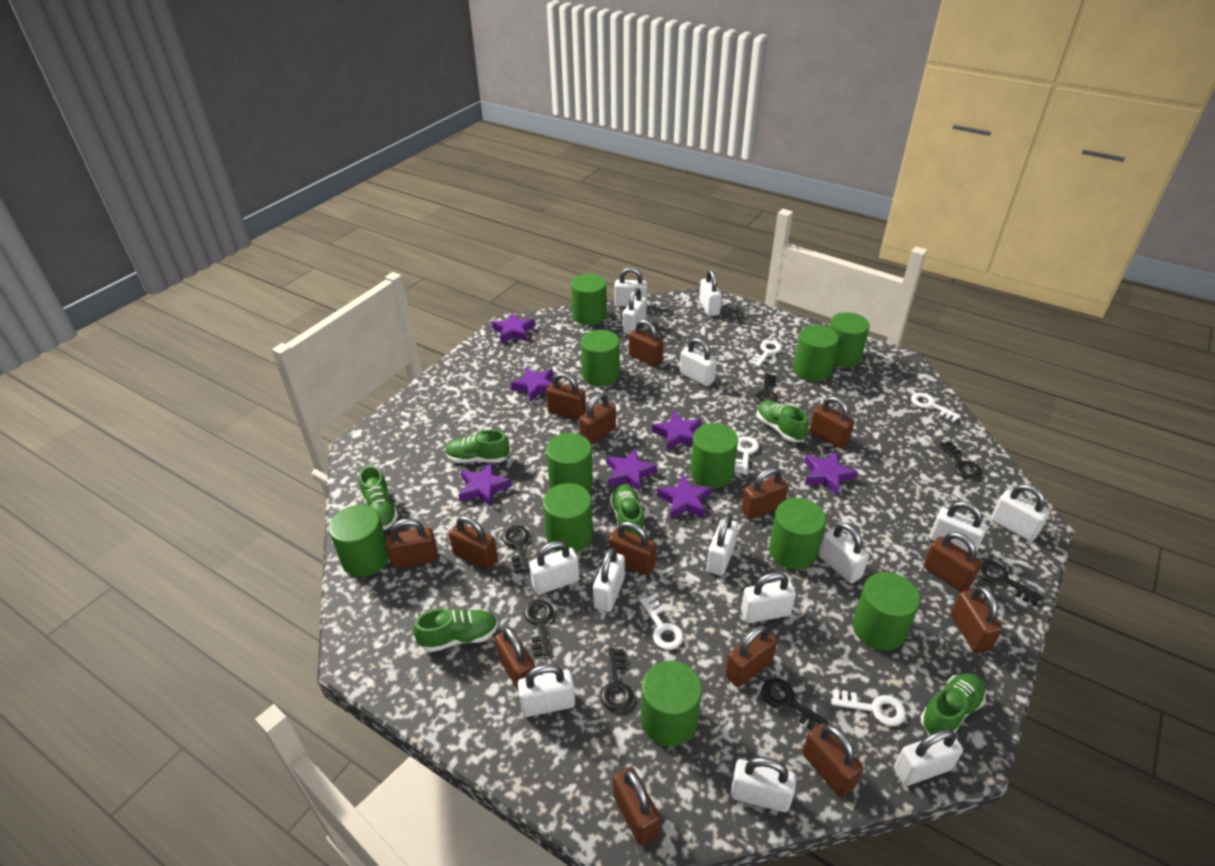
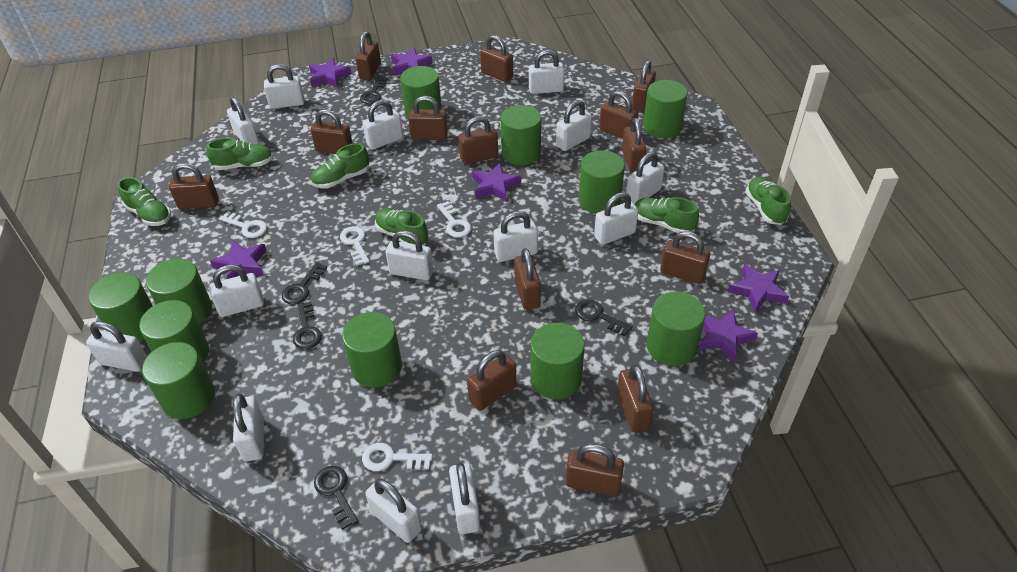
black key: 7 -> 5
purple star: 7 -> 6
white key: 5 -> 4

